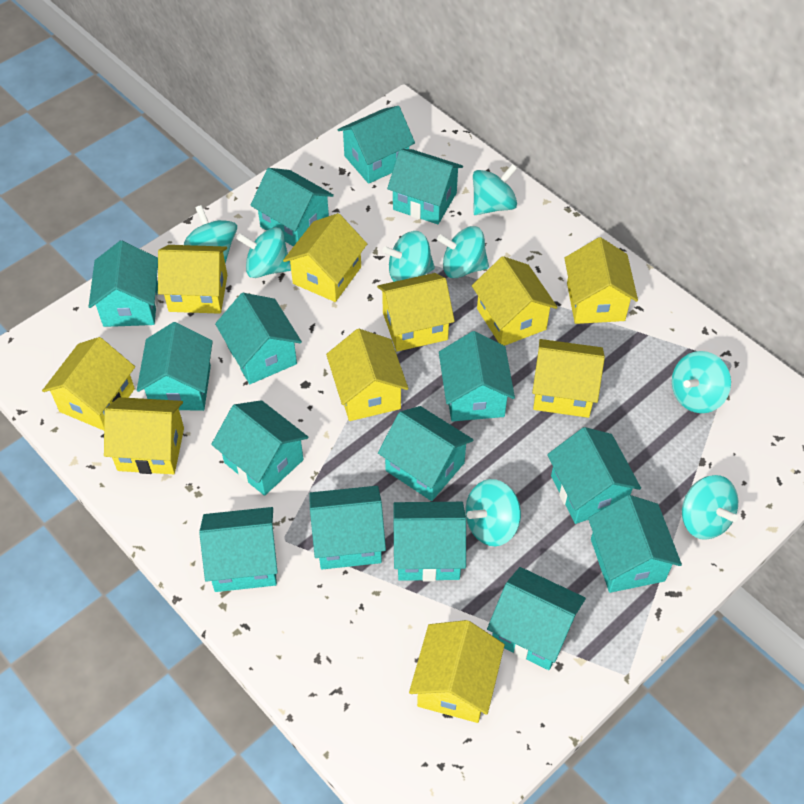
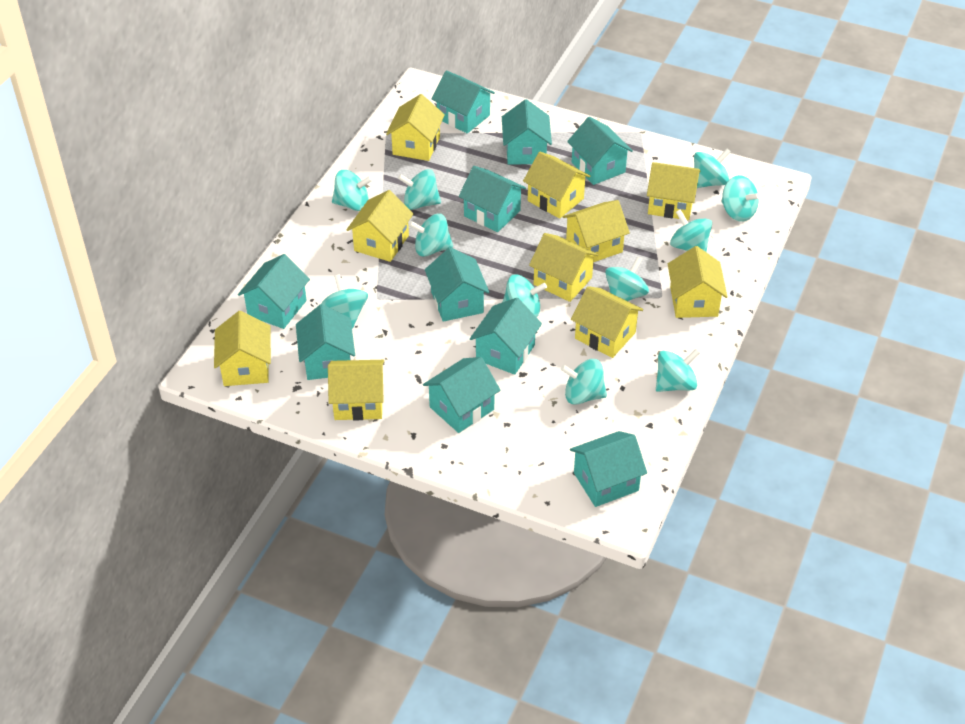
turquoise house: 15 -> 10
turquoise spinning top: 8 -> 11

